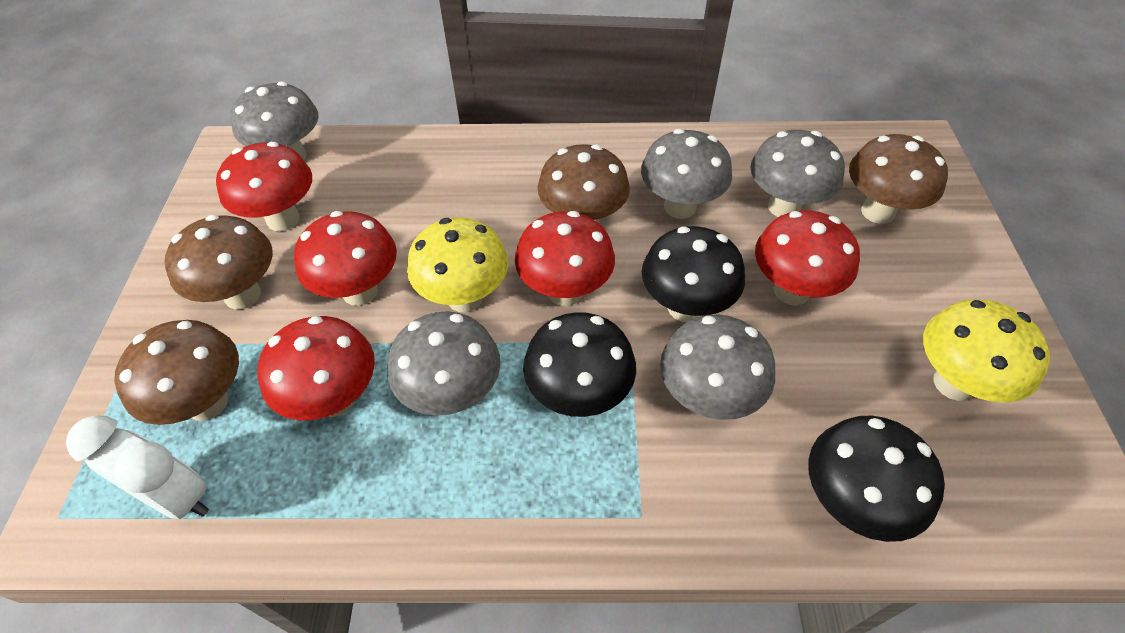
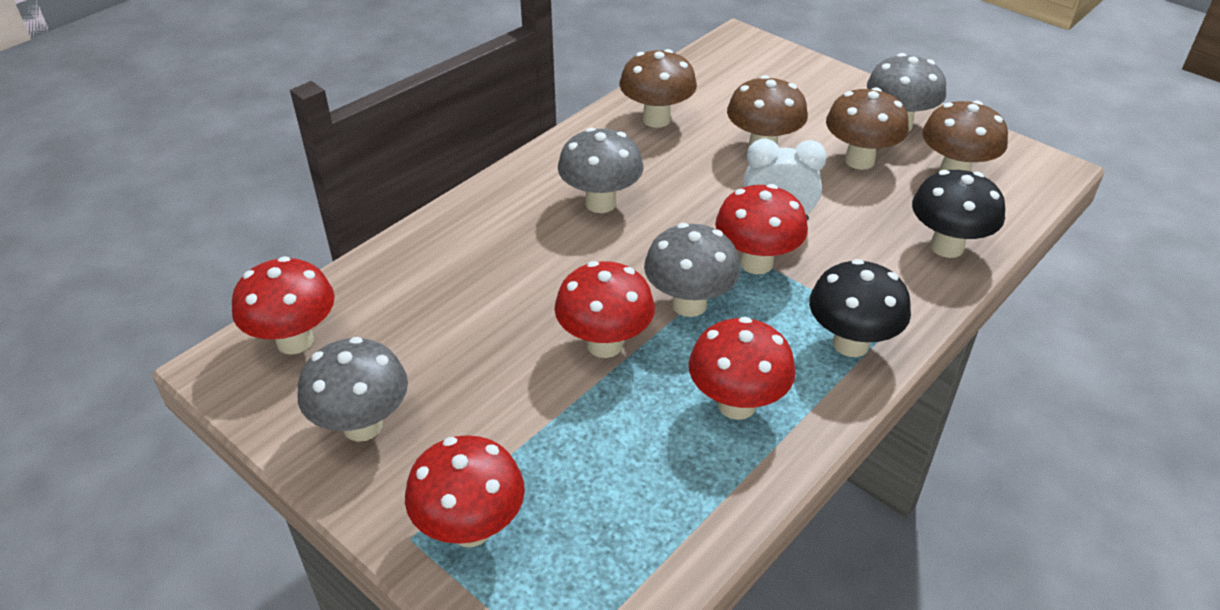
black mushroom: 3 -> 2
grey mushroom: 5 -> 4
yellow mushroom: 2 -> 0

